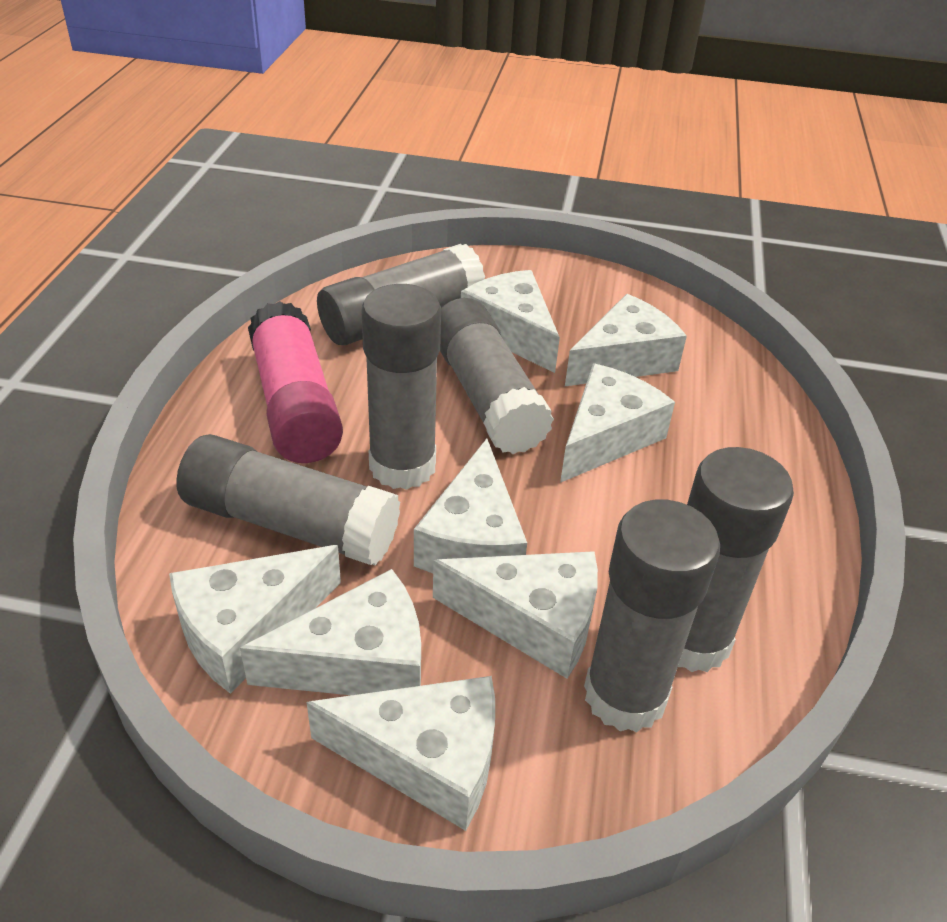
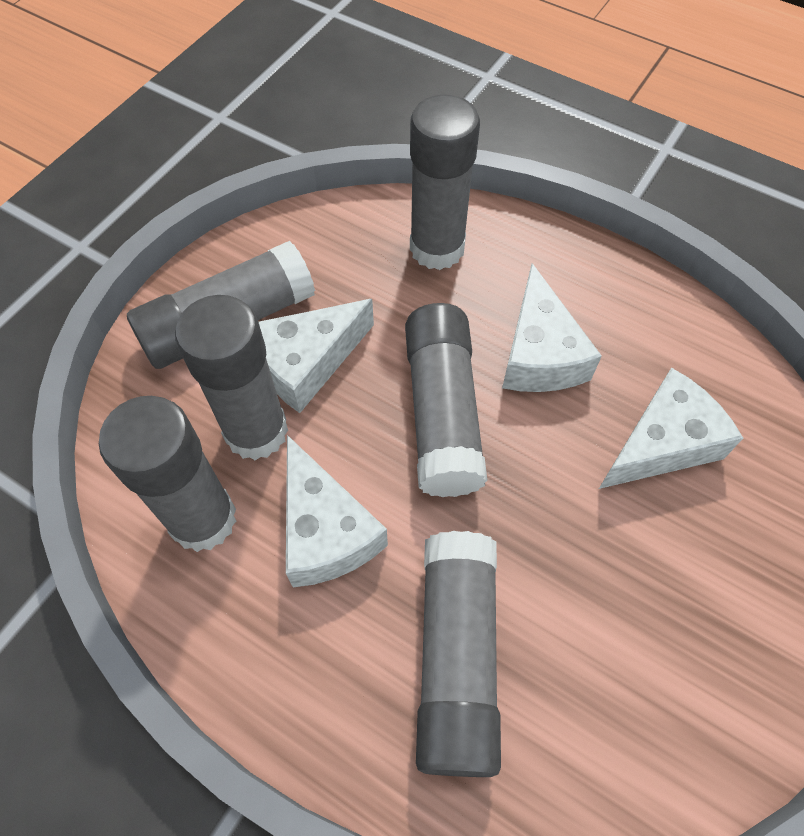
pink glue stick: 1 -> 0
white cheese: 8 -> 4

